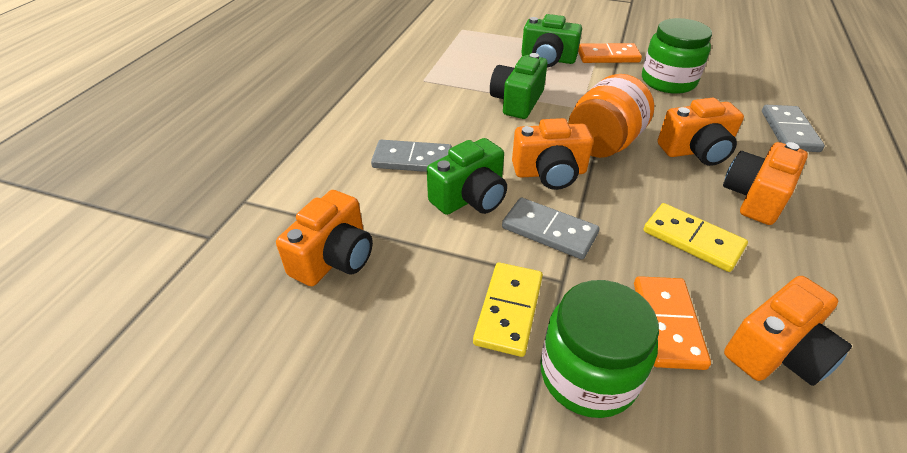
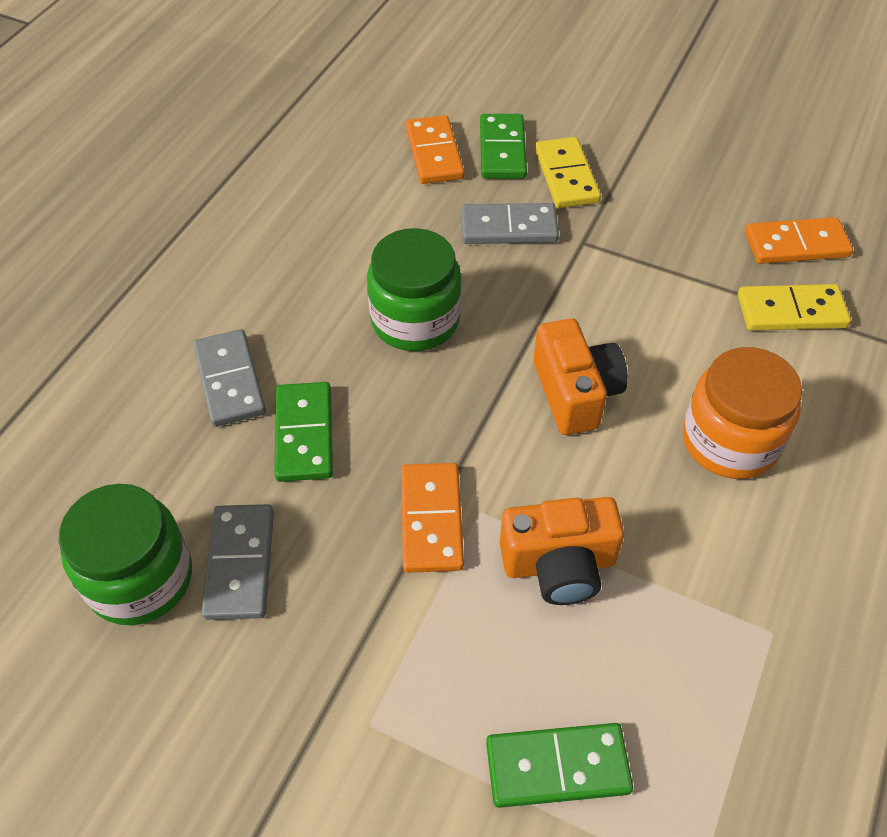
green camera: 3 -> 0
green domino: 0 -> 3
orange camera: 5 -> 2
orange domino: 2 -> 3

